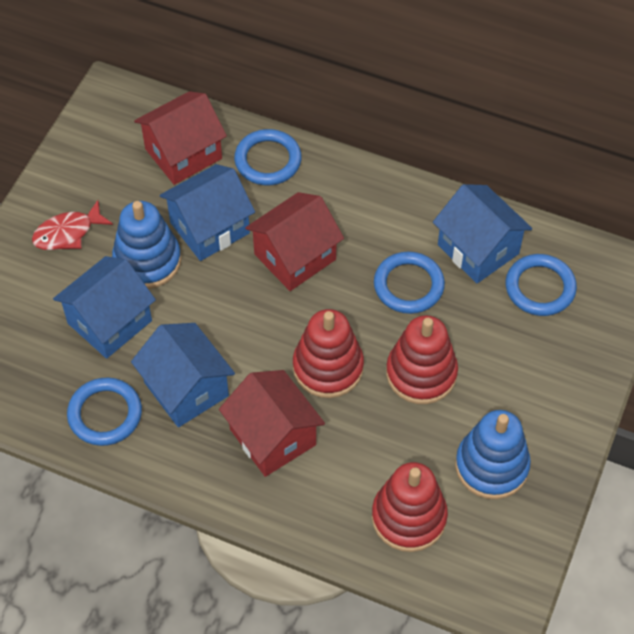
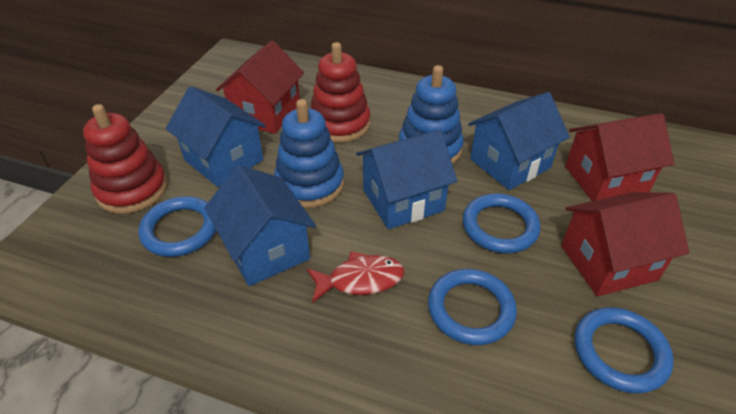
red stacking toy: 3 -> 2

